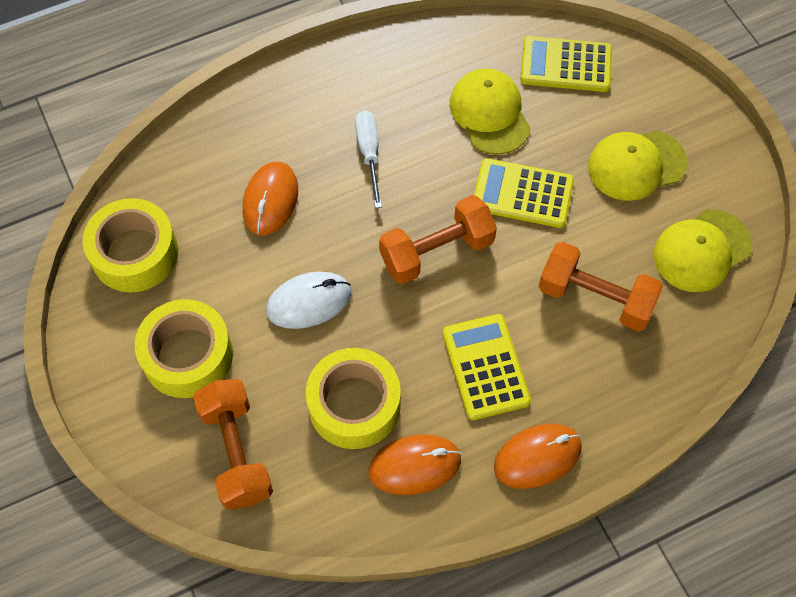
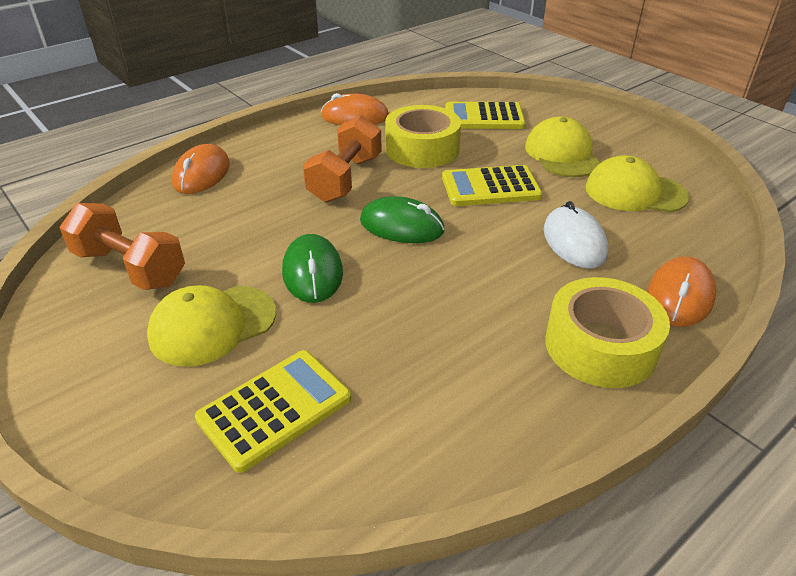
green mouse: 0 -> 2
orange dumbbell: 3 -> 2
white screwdriver: 1 -> 0
yellow tape: 3 -> 2

